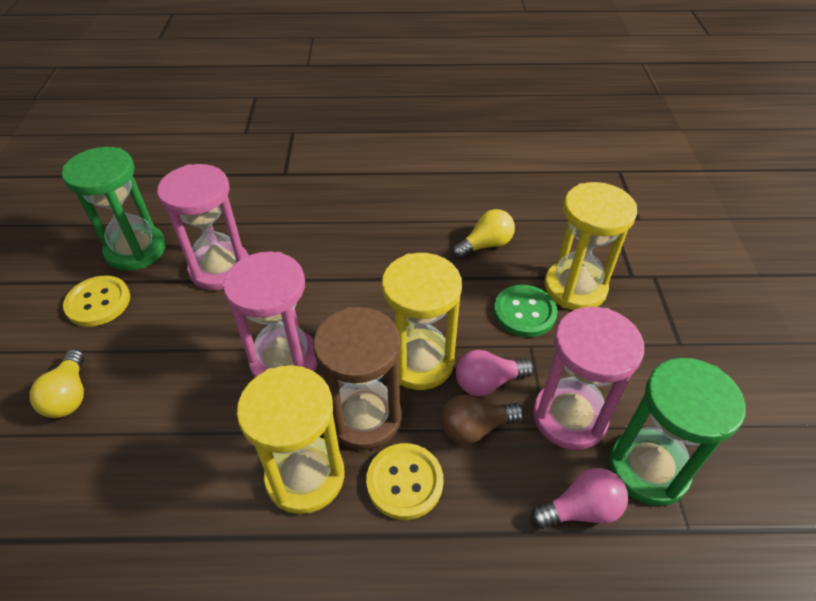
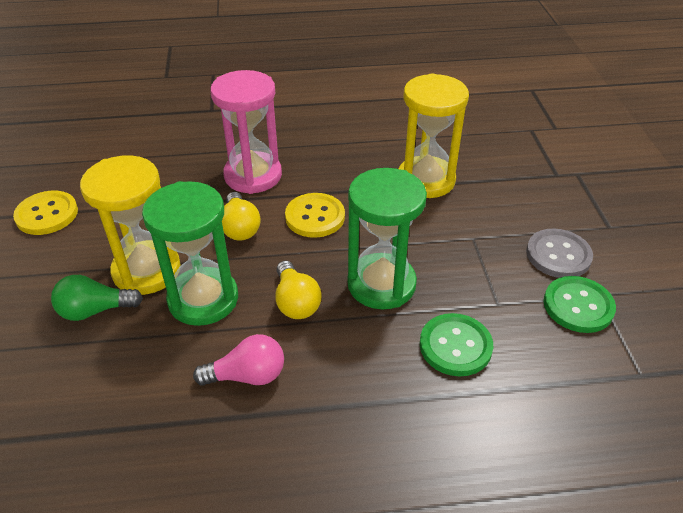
brown hourglass: 1 -> 0
brown light bulb: 1 -> 0
green button: 1 -> 2
green light bulb: 0 -> 1
grey button: 0 -> 1
pink hourglass: 3 -> 1
pink light bulb: 2 -> 1
yellow hourglass: 3 -> 2

